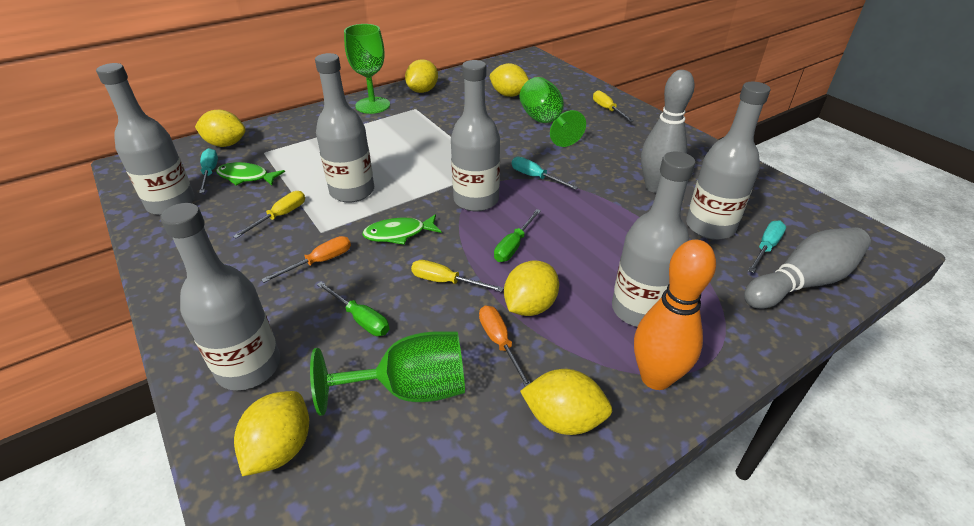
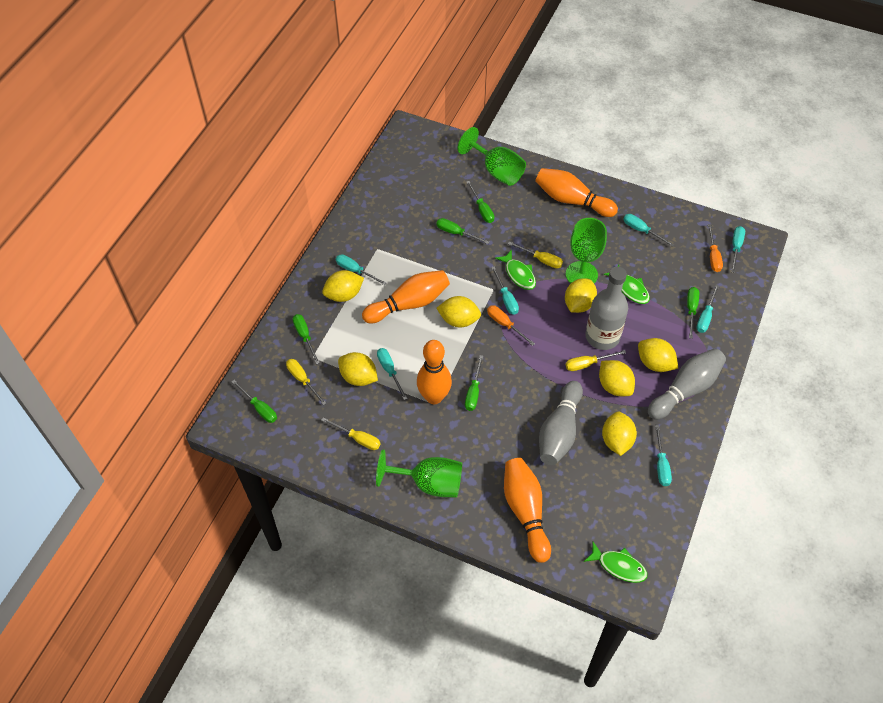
green fish: 2 -> 3
green screwdriver: 2 -> 6
grey bottle: 6 -> 1
orange bowling pin: 1 -> 4
turquoise screwdriver: 3 -> 7
yellow lemon: 6 -> 7
yellow screwdriver: 3 -> 4

